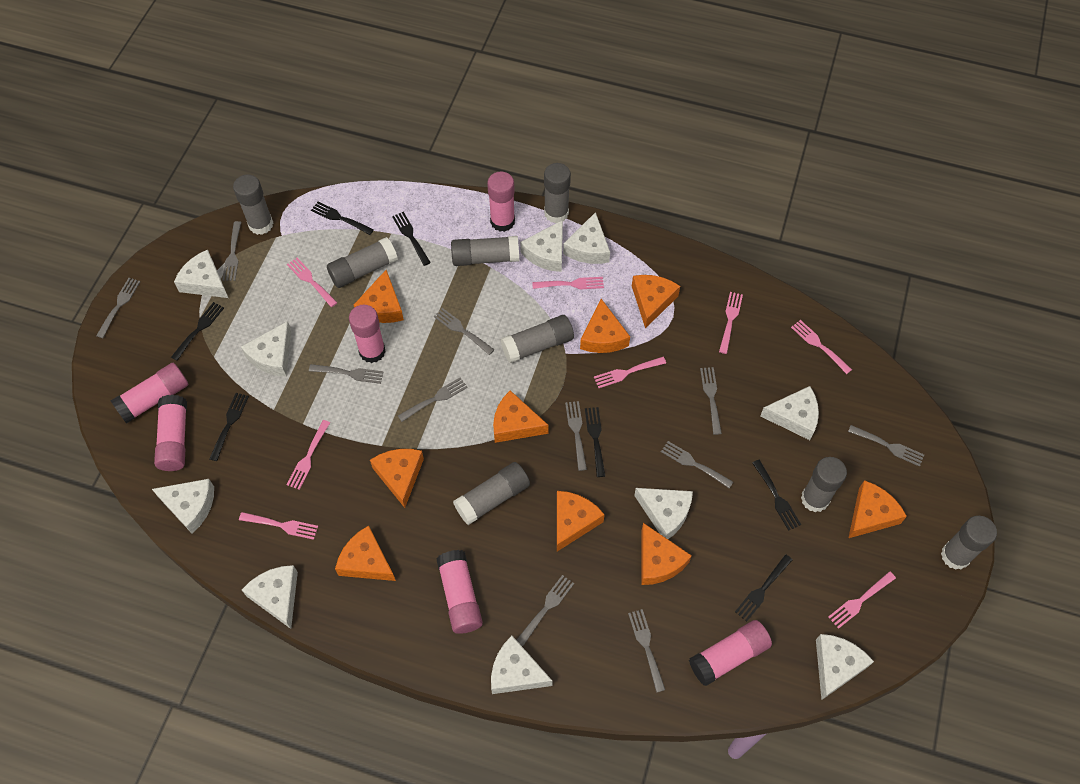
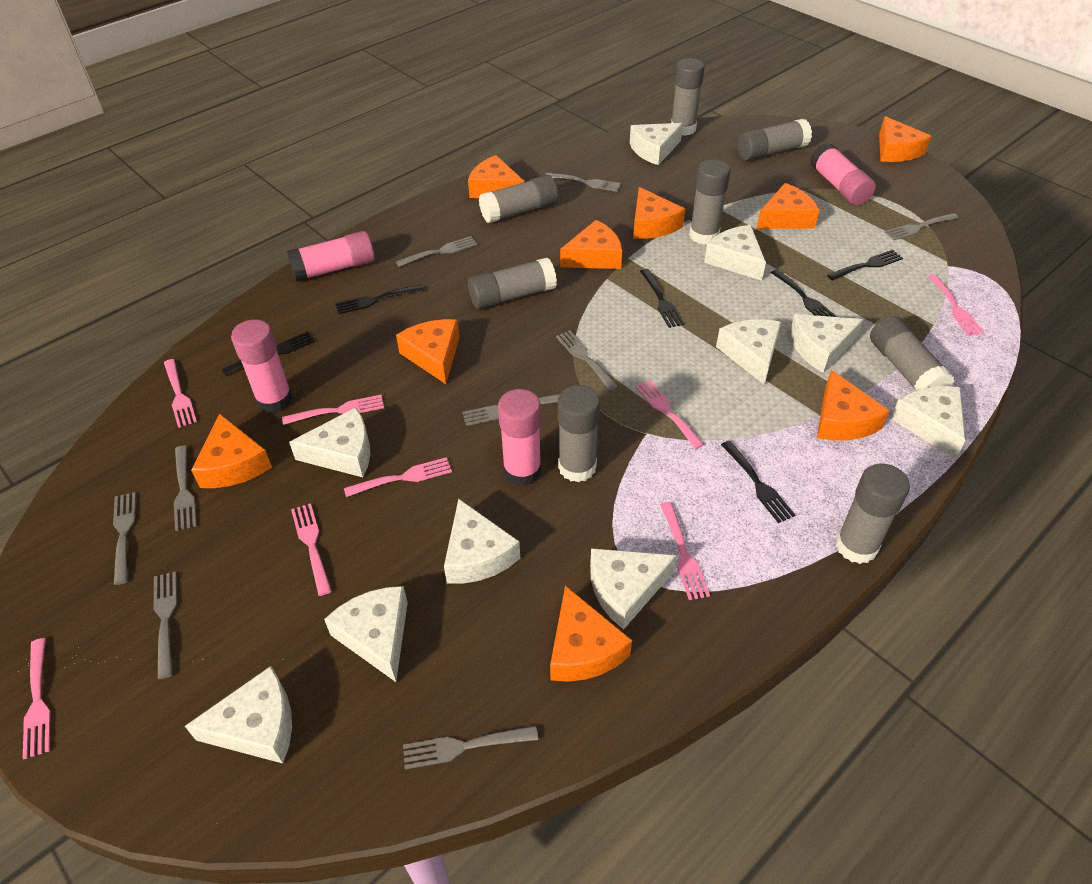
black fork: 7 -> 6
grey fork: 11 -> 9
pink glue stick: 6 -> 4

